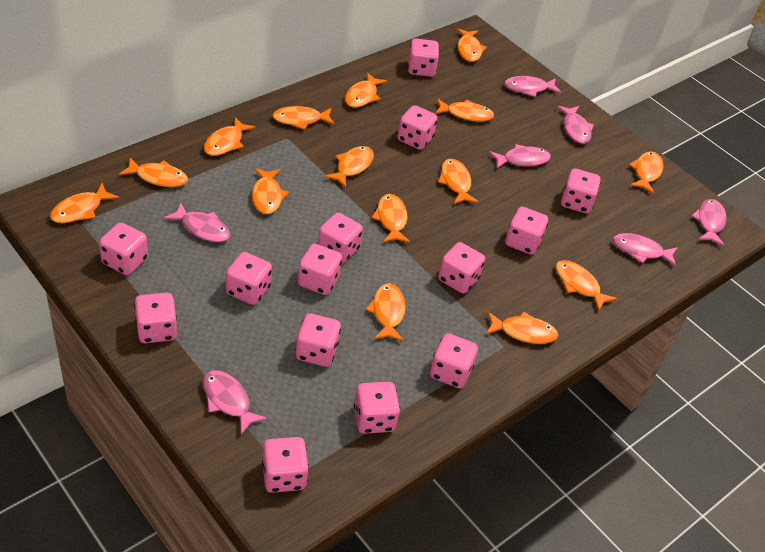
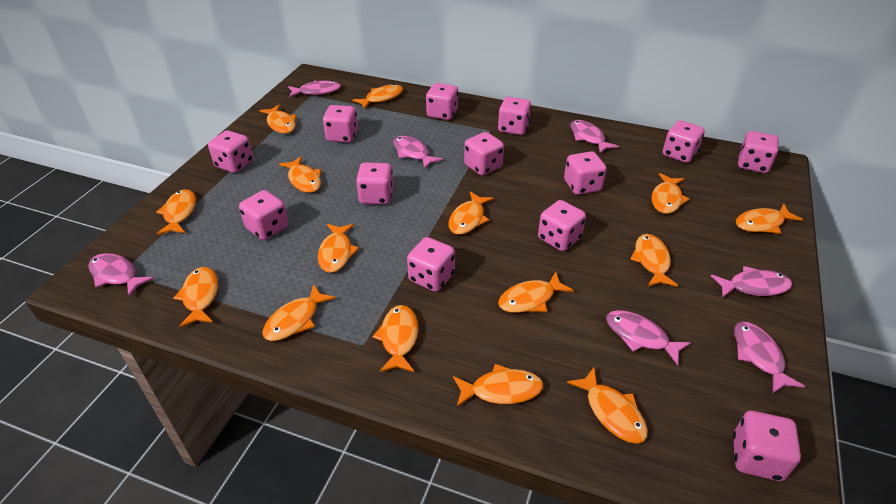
pink dice: 14 -> 13

